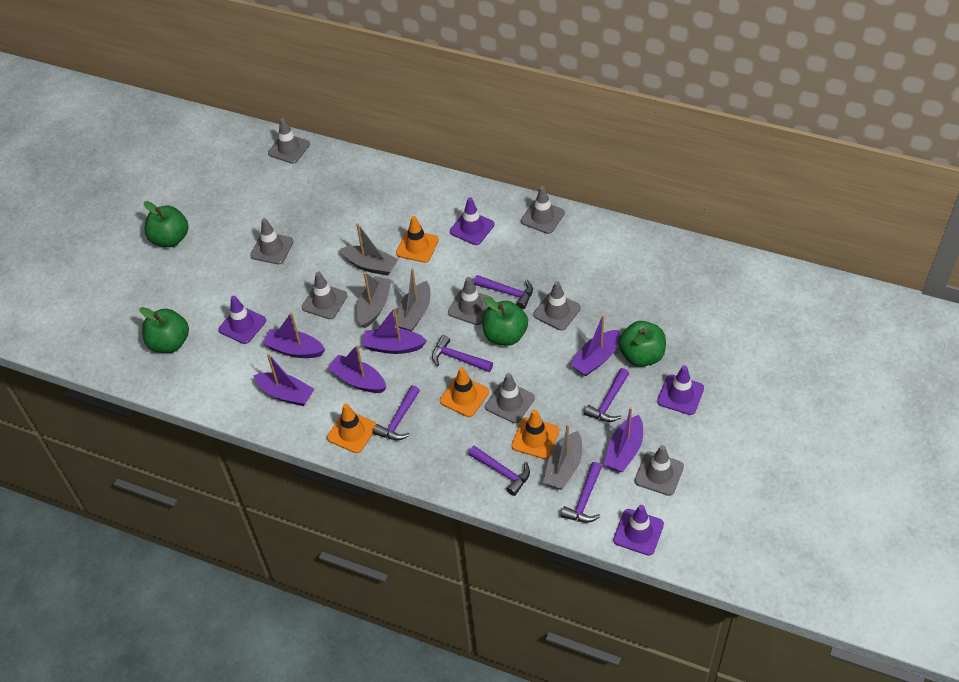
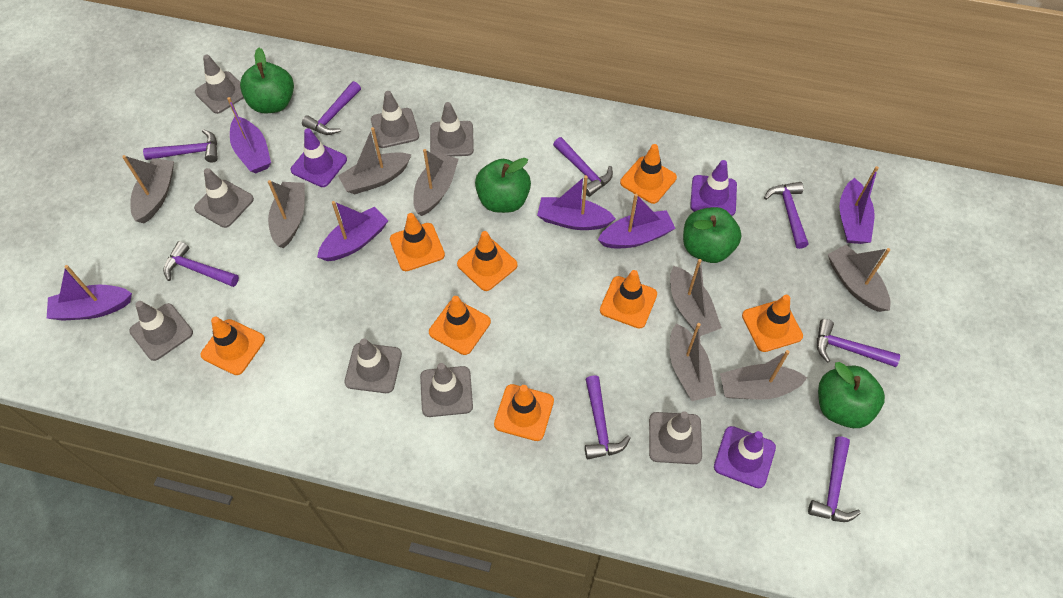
grey boat: 4 -> 8
orange traffic cone: 4 -> 8
purple hammer: 6 -> 8
purple traffic cone: 4 -> 3

